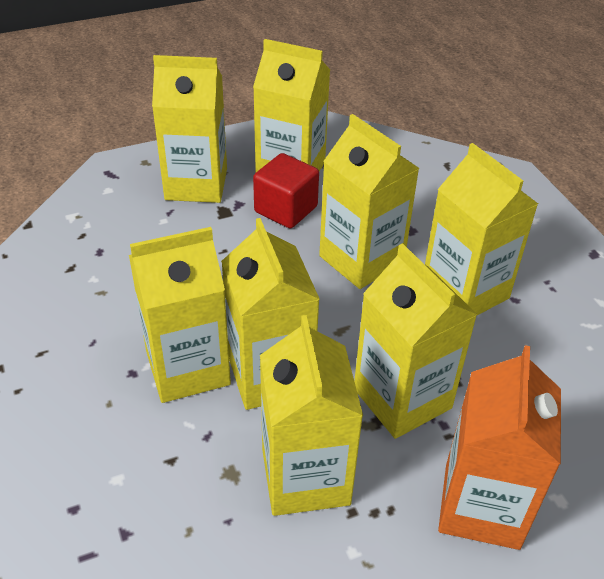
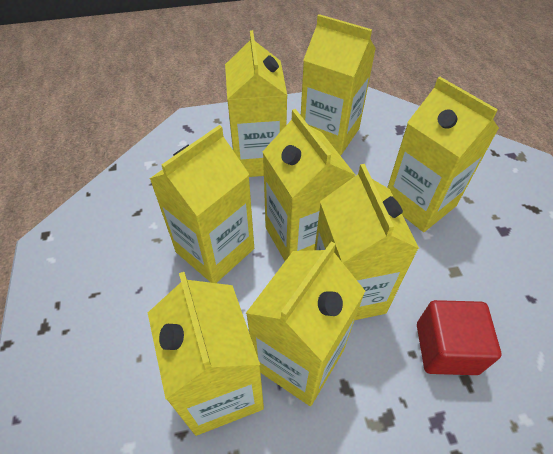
orange carton: 1 -> 0

